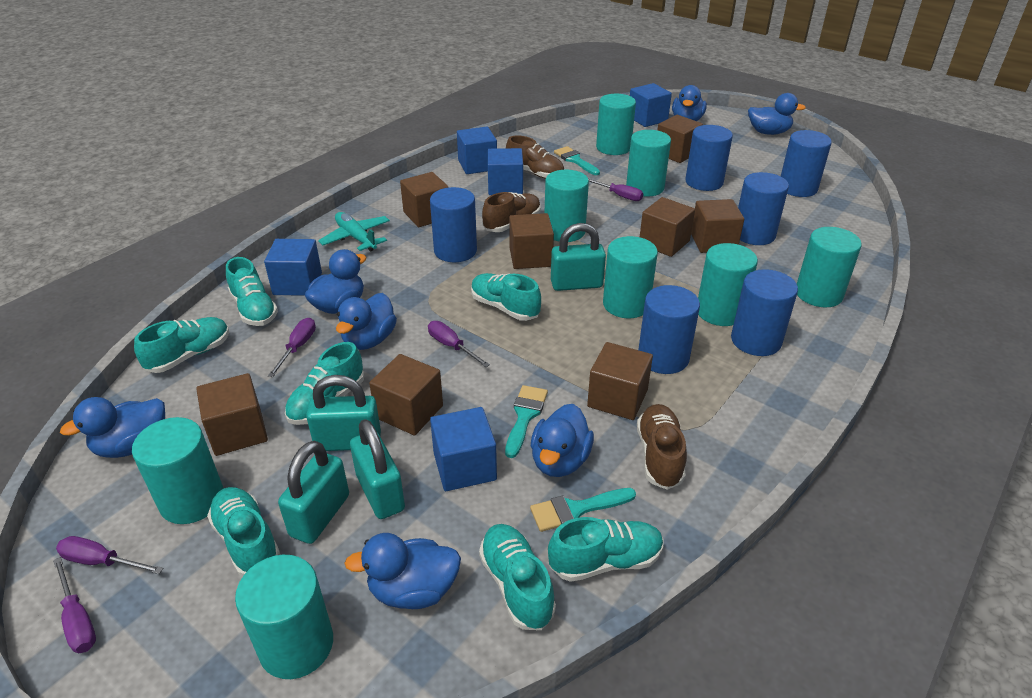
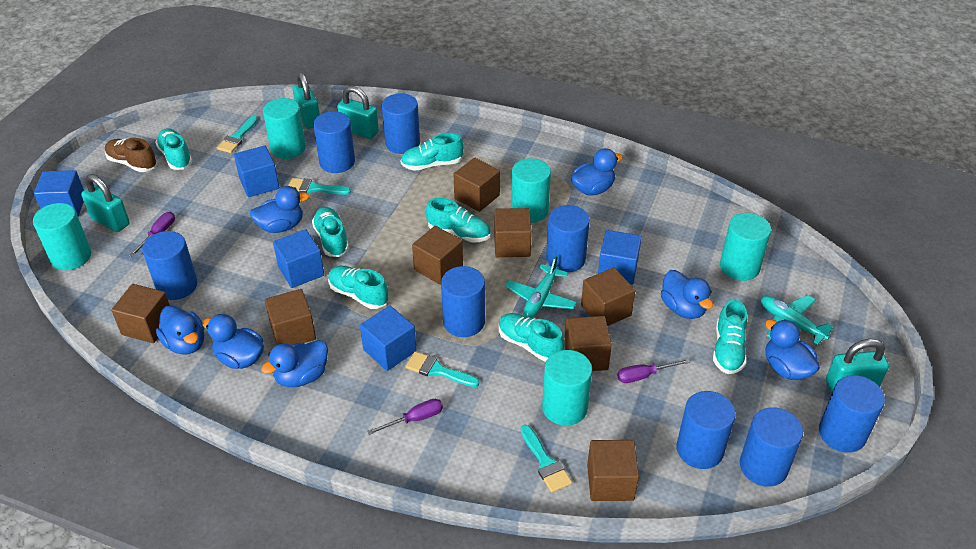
blue cylinder: 6 -> 8
brown shoe: 3 -> 1
purple screwdriver: 5 -> 3
turquoise brush: 3 -> 4
turquoise cylinder: 8 -> 5
turquoise plane: 1 -> 2

